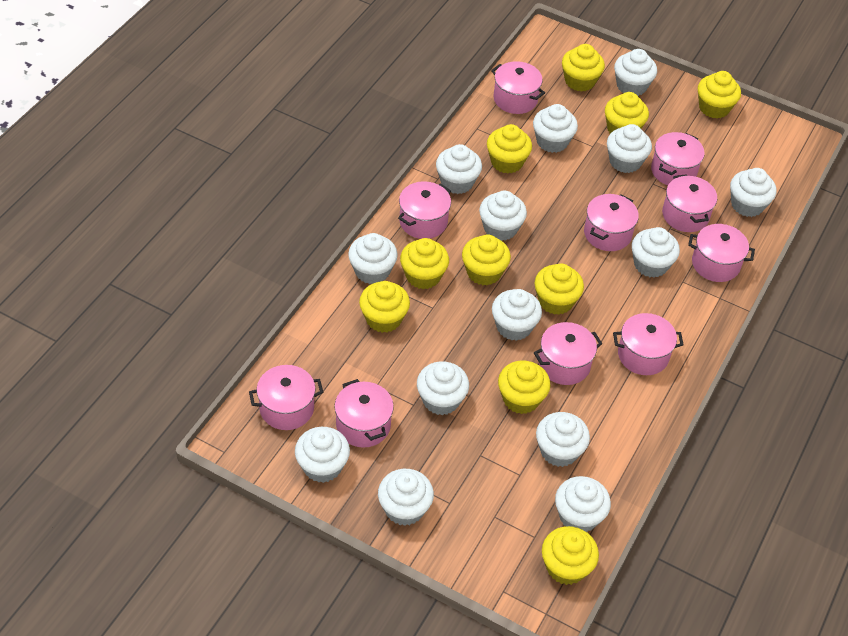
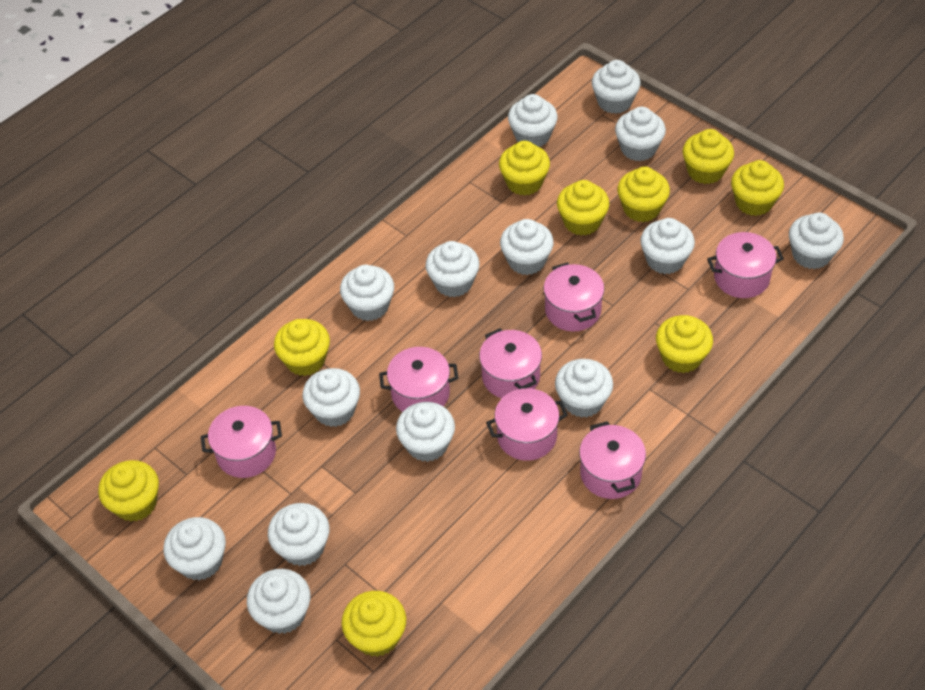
pink pot: 10 -> 7
yellow cupcake: 10 -> 9

